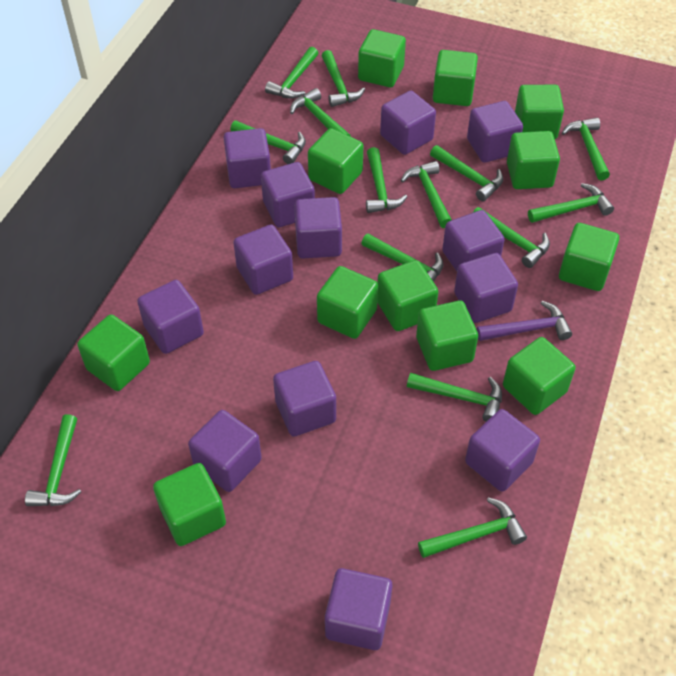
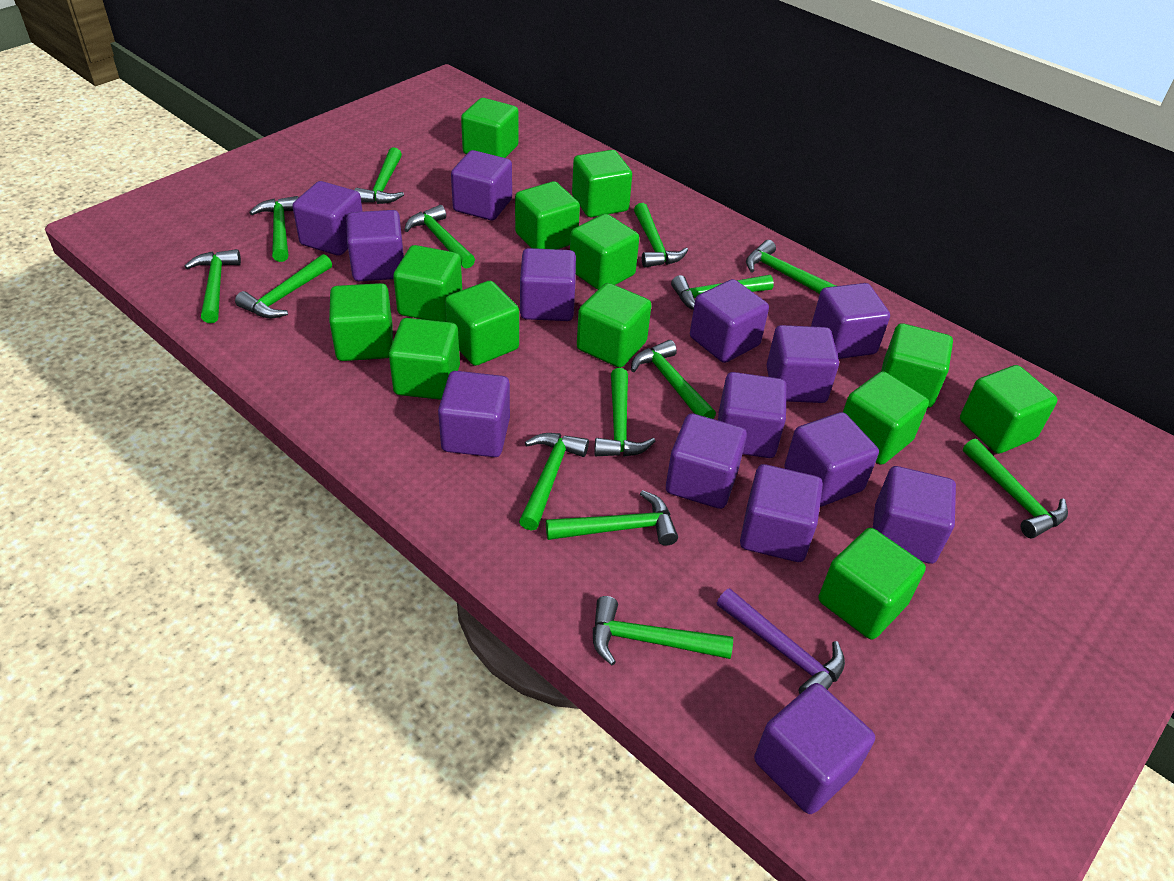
green cube: 12 -> 13
purple cube: 13 -> 14

